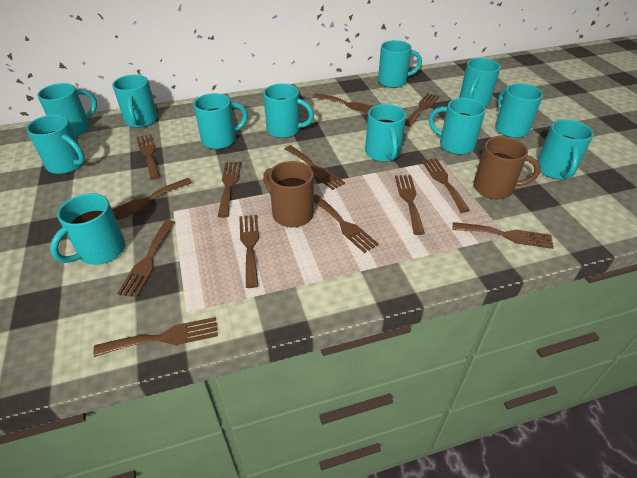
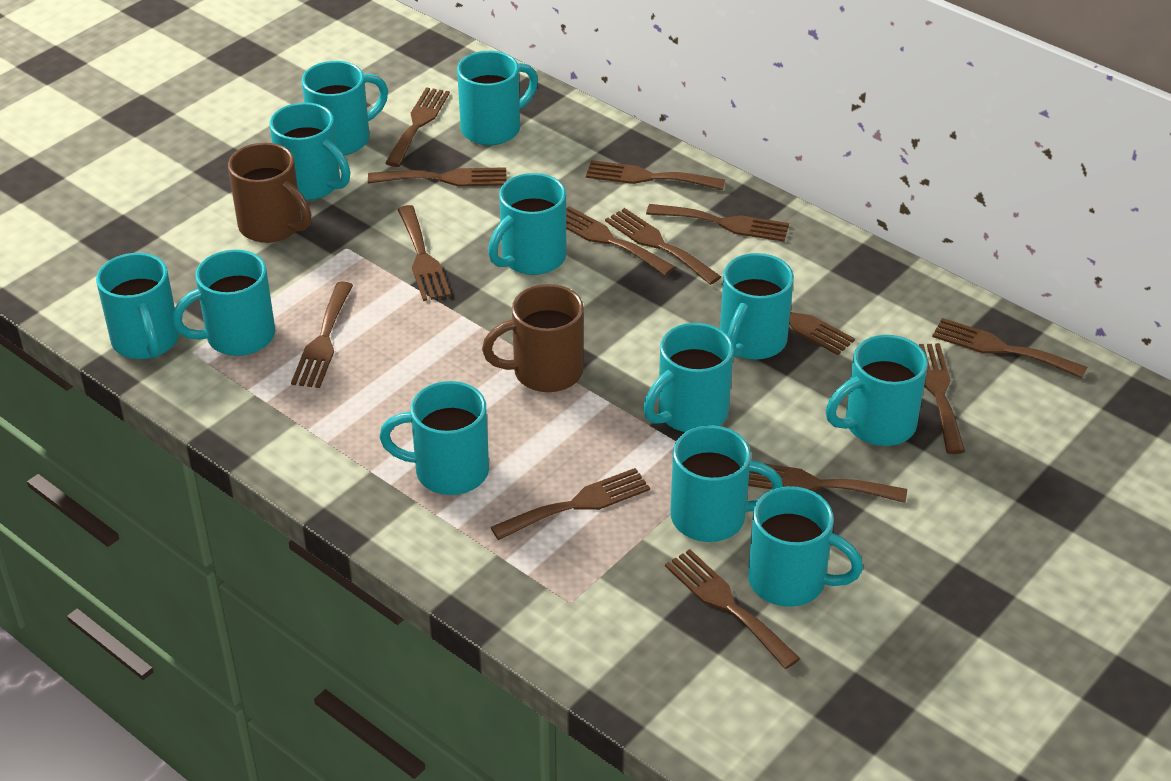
brown fork: 13 -> 14

